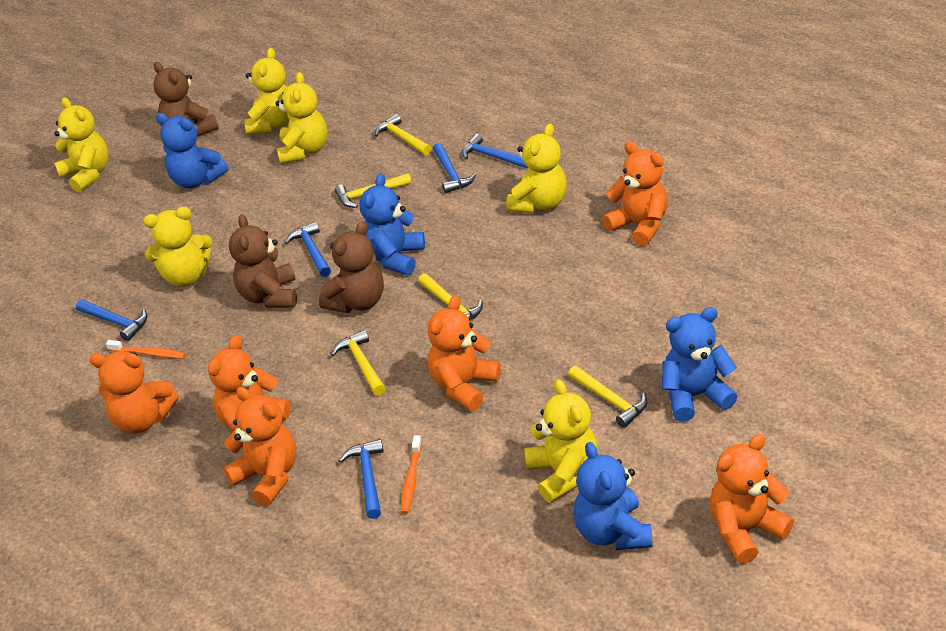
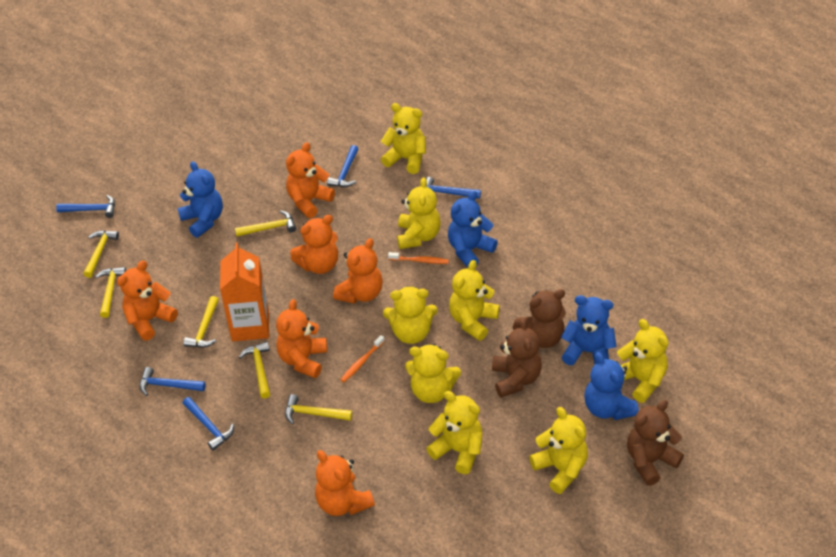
orange carton: 0 -> 1
yellow hammer: 5 -> 6
yellow teddy bear: 6 -> 8

